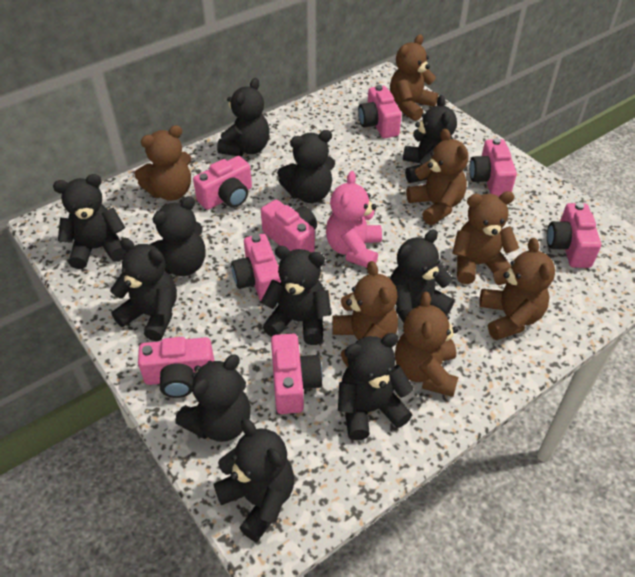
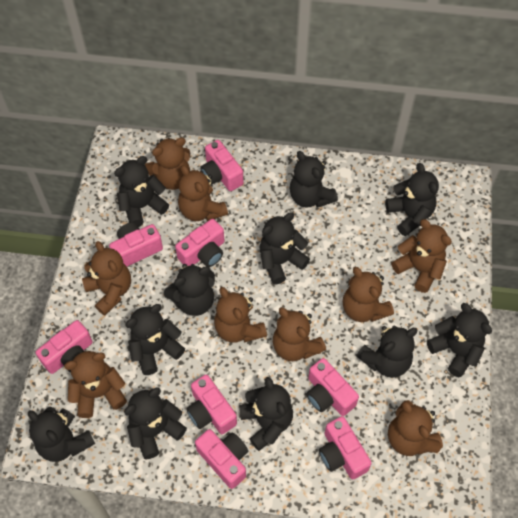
brown teddy bear: 7 -> 9
pink teddy bear: 1 -> 0

